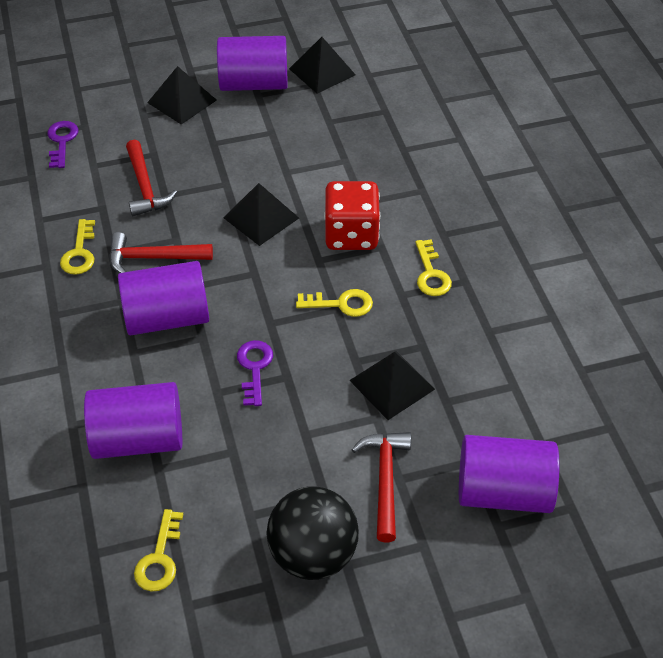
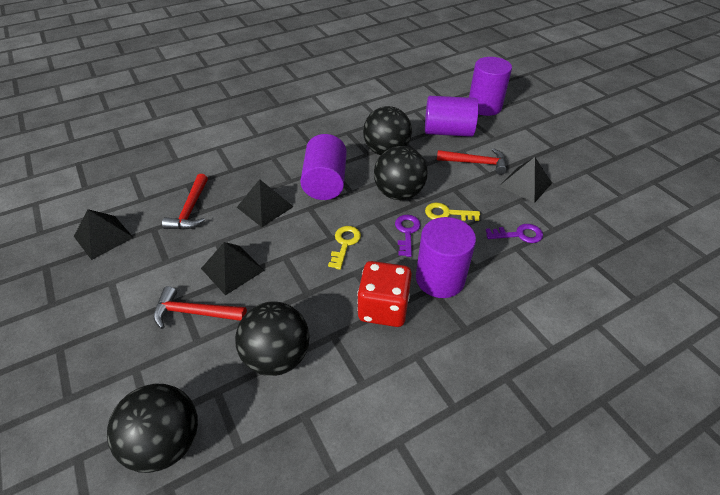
black ball: 1 -> 4
yellow key: 4 -> 2

